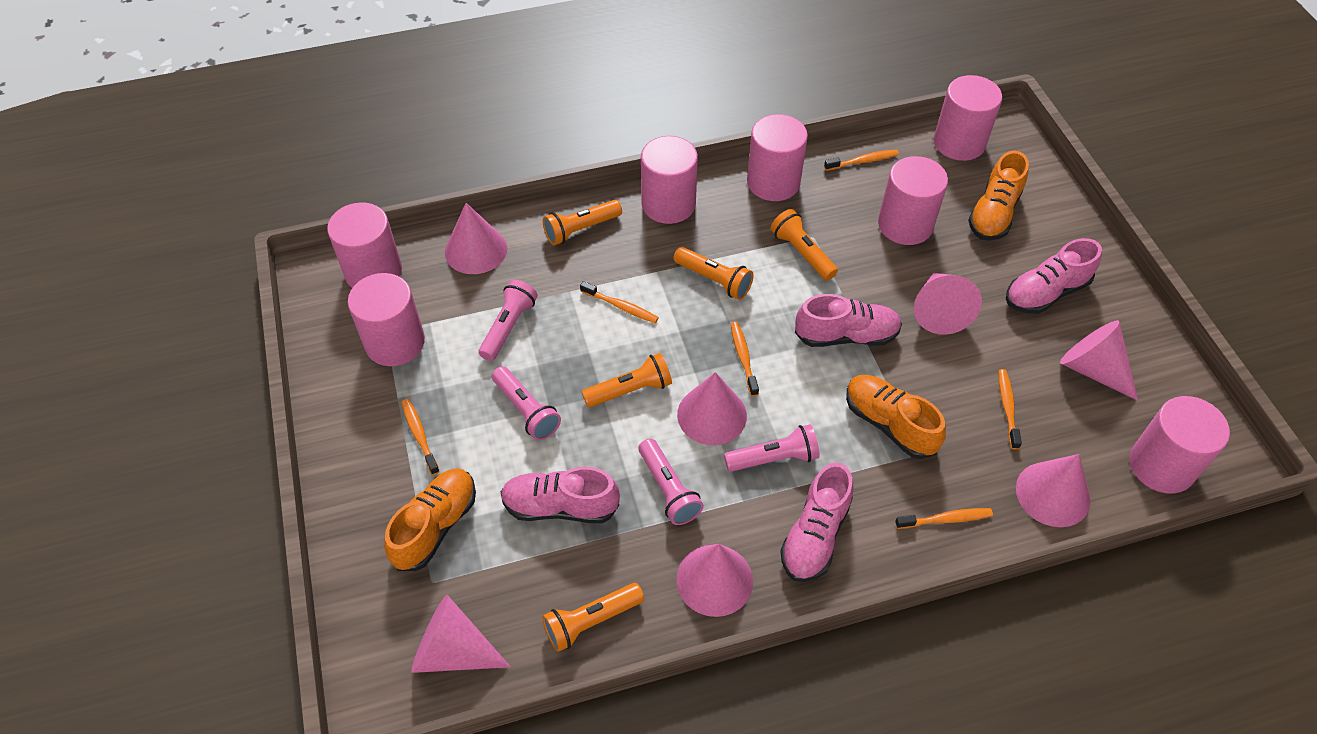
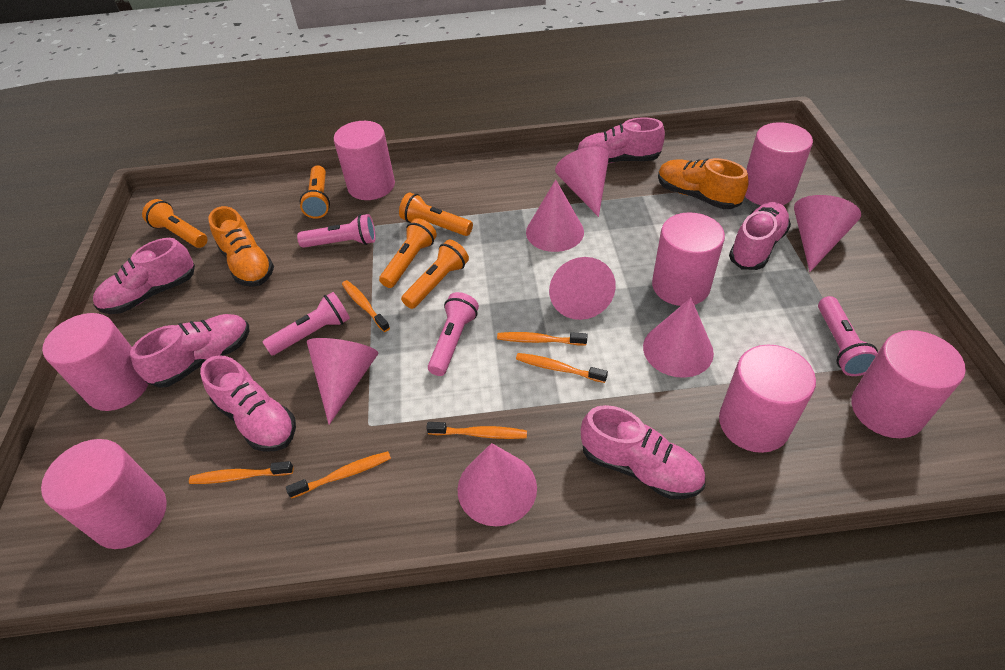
orange shoe: 3 -> 2
pink shoe: 4 -> 6

